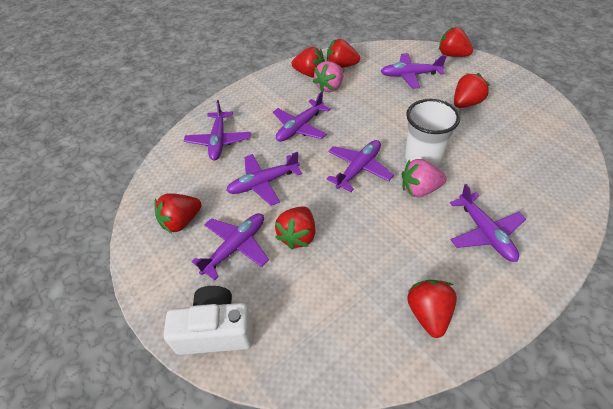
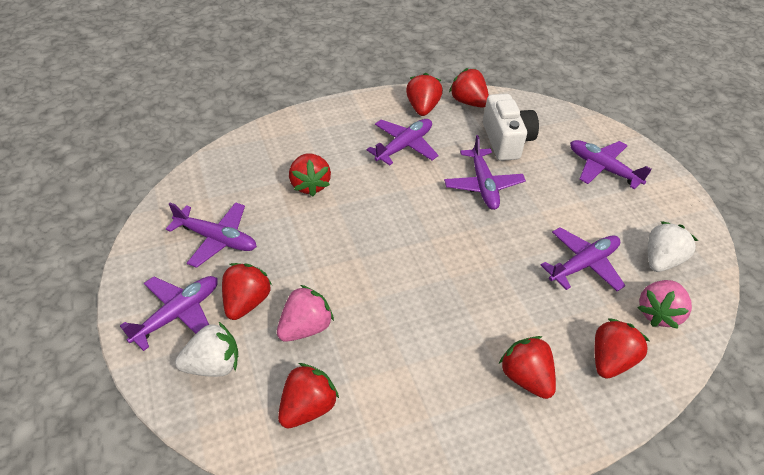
purple plane: 7 -> 6
white cup: 1 -> 0
white strawberry: 0 -> 2

